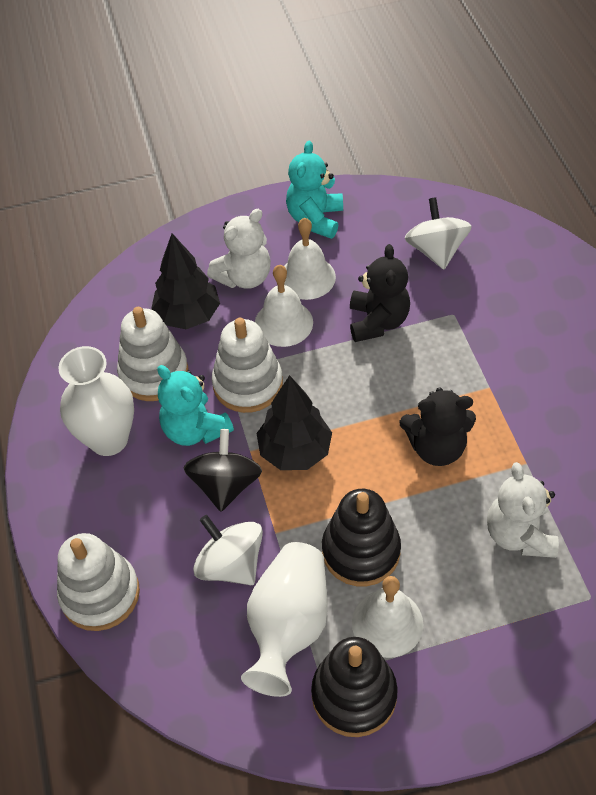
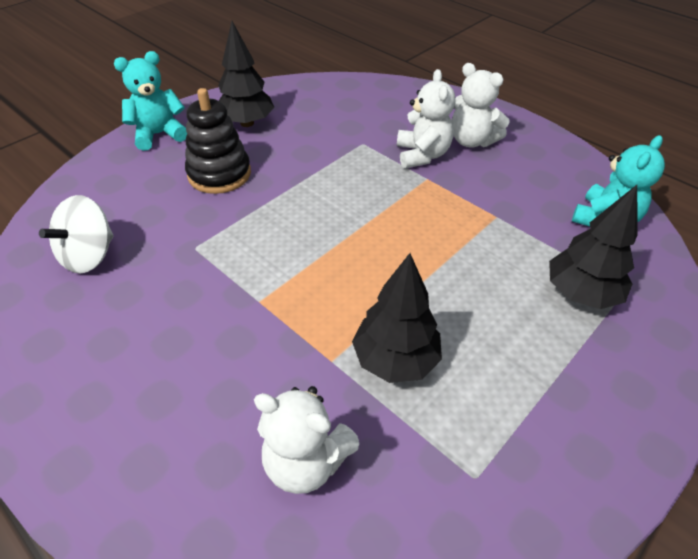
black spinning top: 1 -> 0
black stacking toy: 2 -> 1
black teddy bear: 2 -> 0
black tree: 2 -> 3
white bell: 3 -> 0
white spinning top: 2 -> 1
white stacking toy: 3 -> 0
white teddy bear: 2 -> 3
white vase: 2 -> 0

